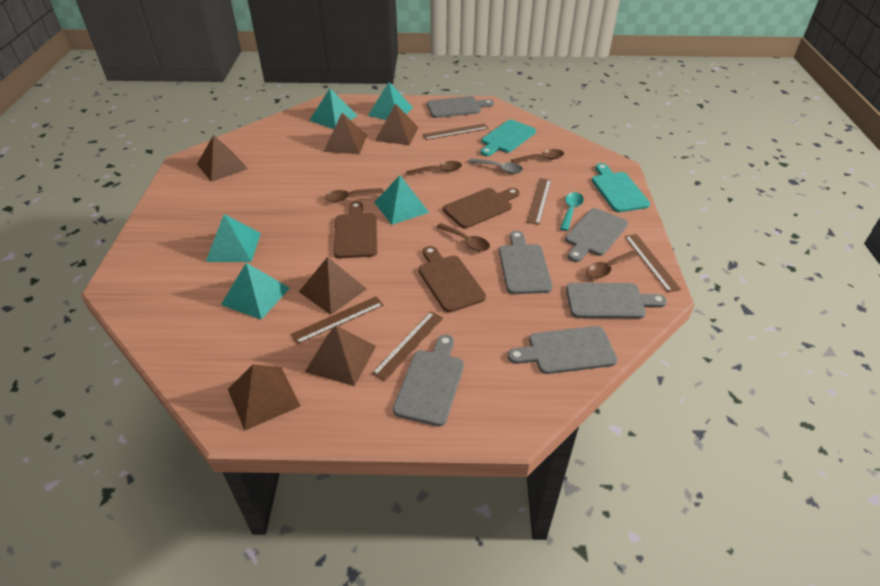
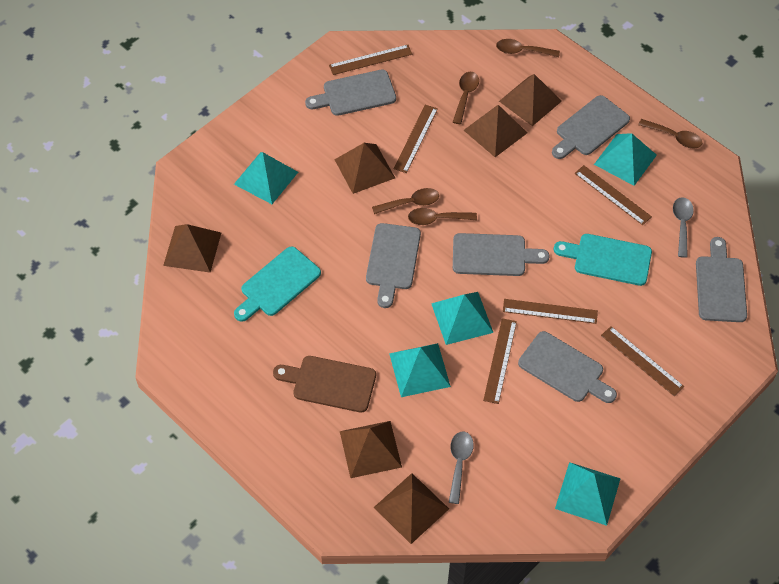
brown cutting board: 3 -> 1
brown ruler: 5 -> 6
grey spoon: 1 -> 2
turquoise spoon: 1 -> 0

